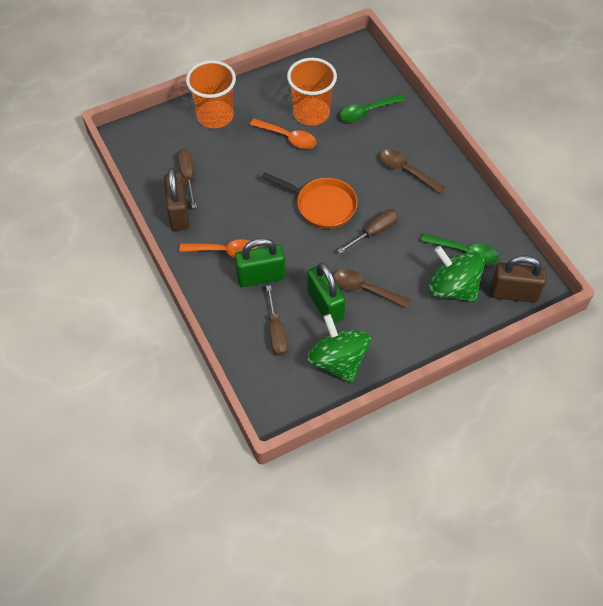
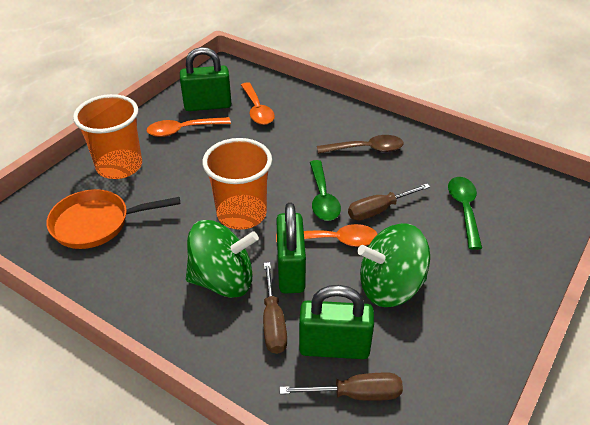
brown padlock: 2 -> 0
brown spoon: 2 -> 1
green padlock: 2 -> 3
orange spoon: 2 -> 3

